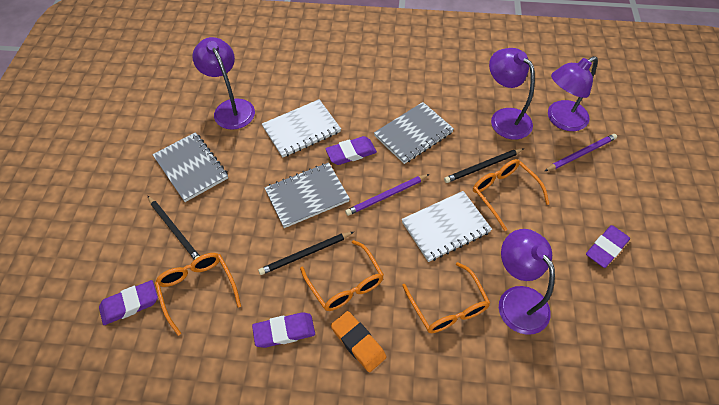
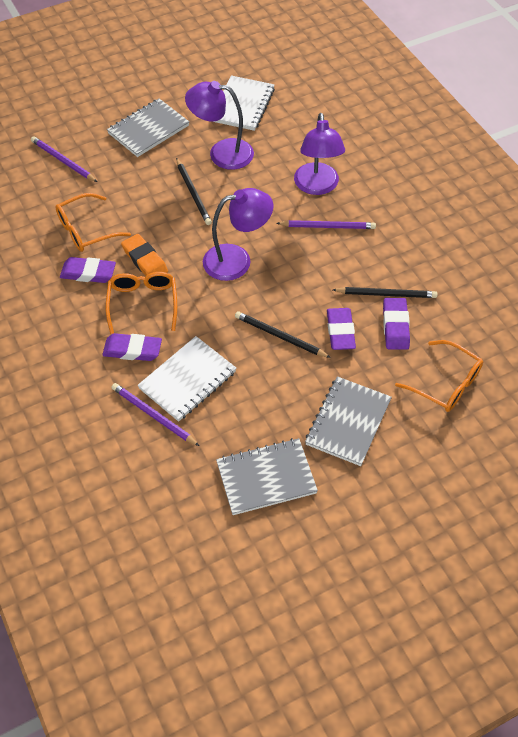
orange glasses: 4 -> 3
purple lamp: 4 -> 3
purple pencil: 2 -> 3

